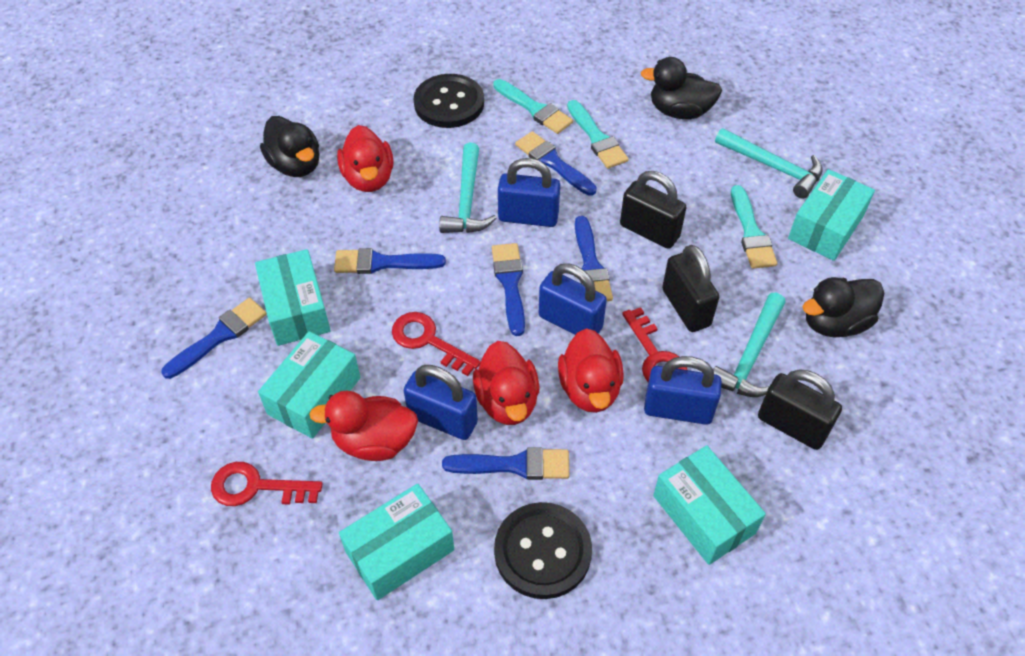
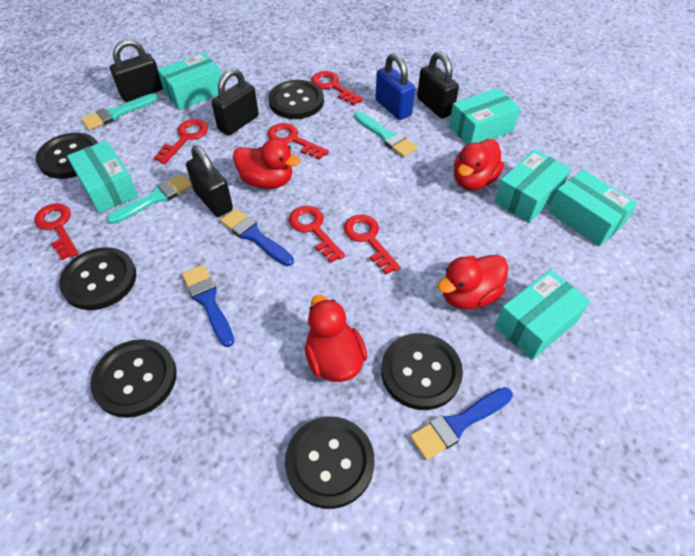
black button: 2 -> 6
black duck: 3 -> 0
black padlock: 3 -> 4
blue brush: 6 -> 3
blue padlock: 4 -> 1
red key: 3 -> 6
turquoise box: 5 -> 6
turquoise hammer: 3 -> 0

